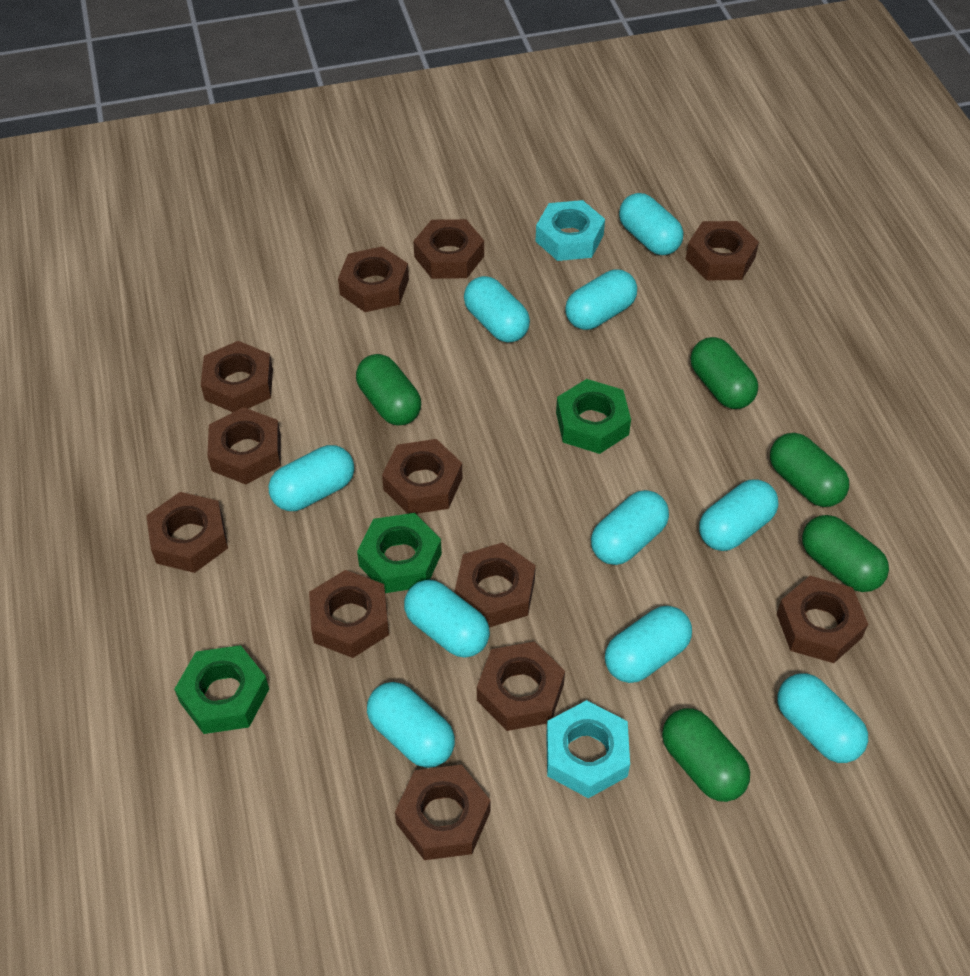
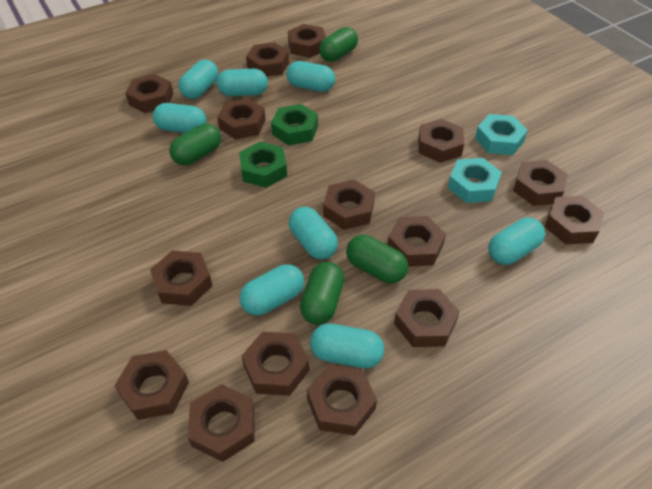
brown nut: 12 -> 15
green capsule: 5 -> 4
green nut: 3 -> 2
turquoise capsule: 10 -> 8

